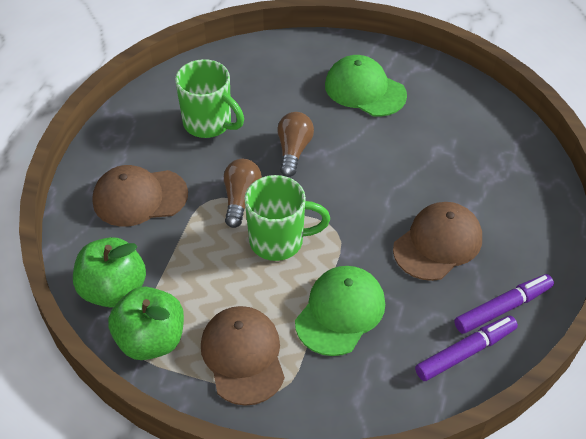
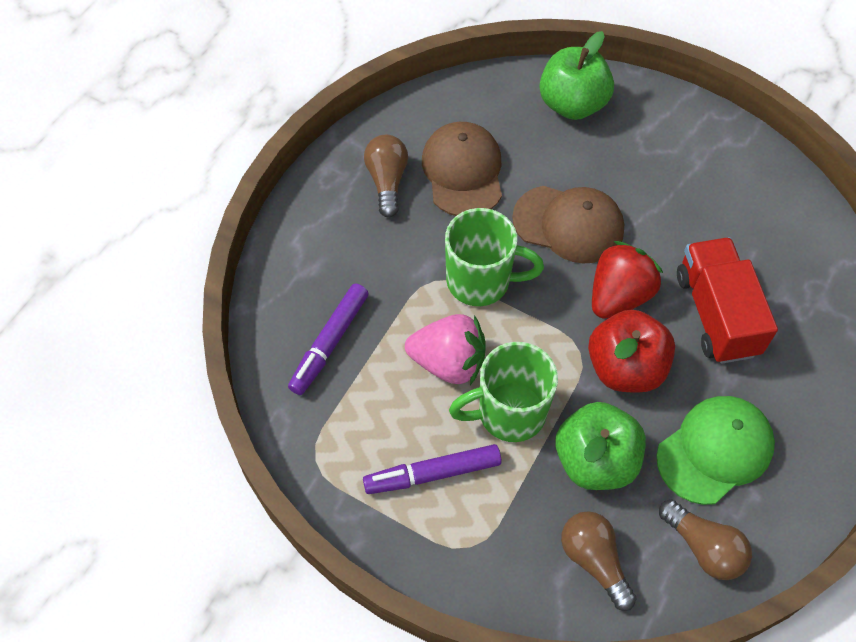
brown cap: 3 -> 2
brown light bulb: 2 -> 3
green cap: 2 -> 1
pink strawberry: 0 -> 1
red apple: 0 -> 1
red strawberry: 0 -> 1
red truck: 0 -> 1

